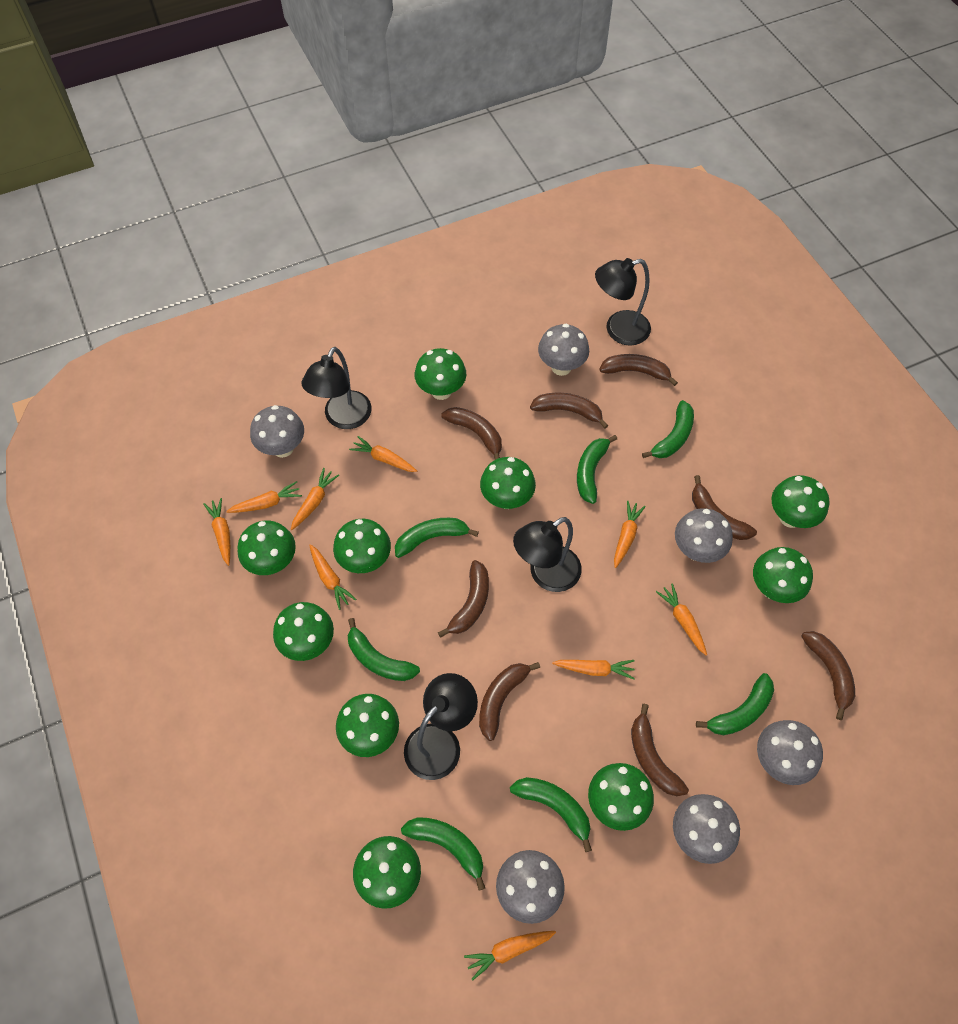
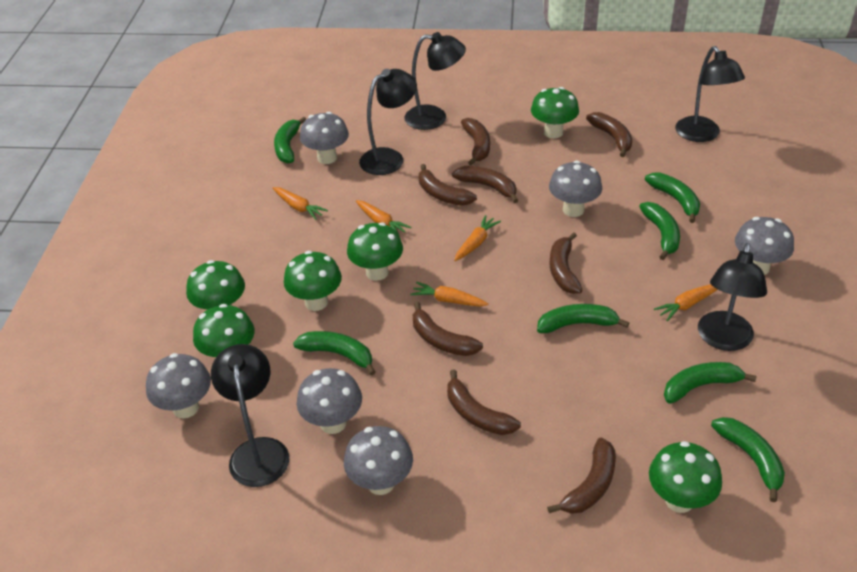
black lamp: 4 -> 5
green mushroom: 10 -> 6
orange carrot: 9 -> 5

